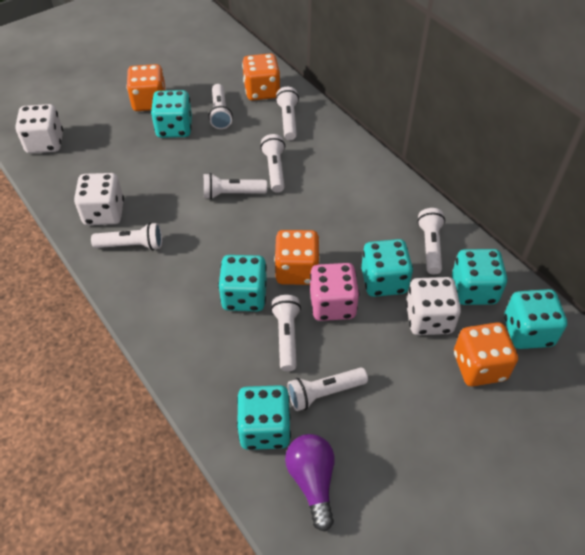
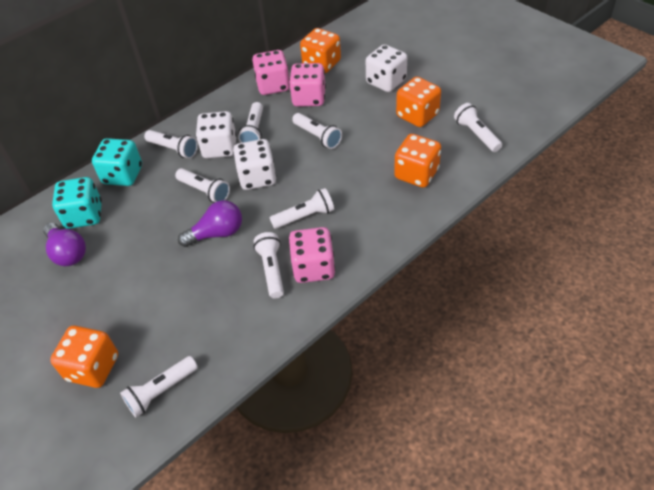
pink dice: 1 -> 3
purple light bulb: 1 -> 2
turquoise dice: 6 -> 2

